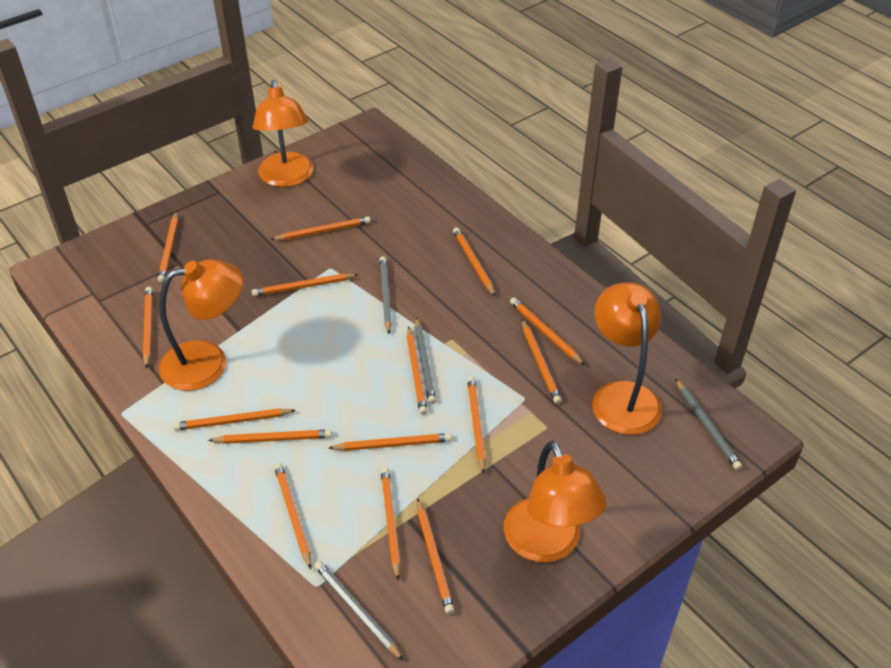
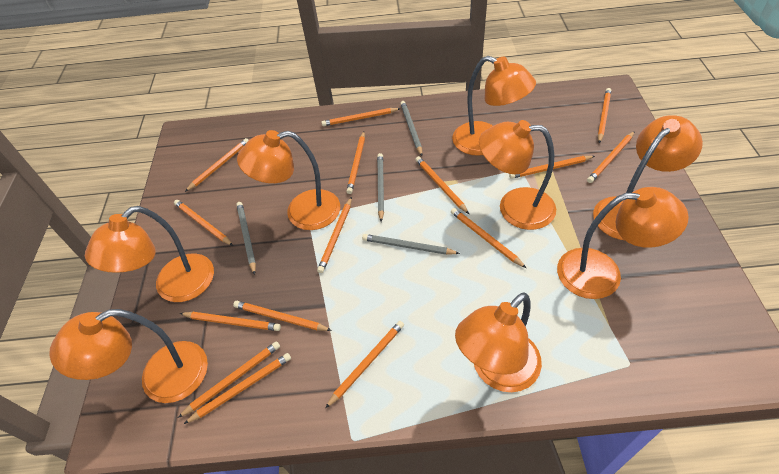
orange lamp: 4 -> 8

